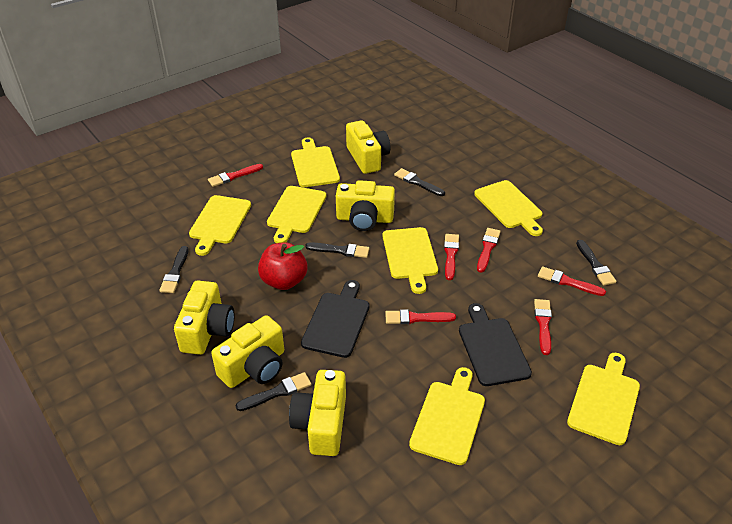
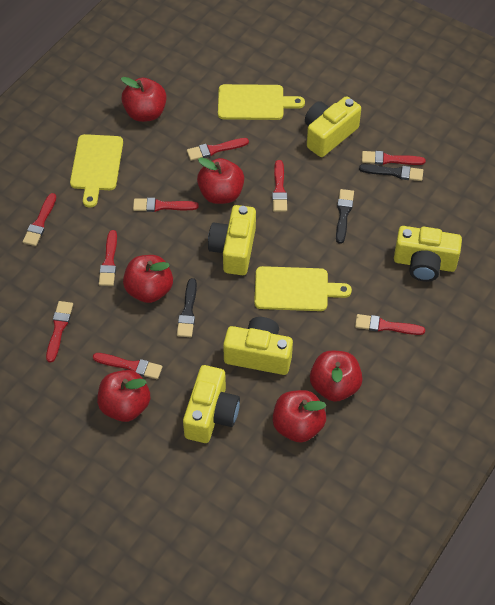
black brush: 5 -> 3
black cutting board: 2 -> 0
red apple: 1 -> 6
red brush: 6 -> 9
yellow cutting board: 7 -> 3

